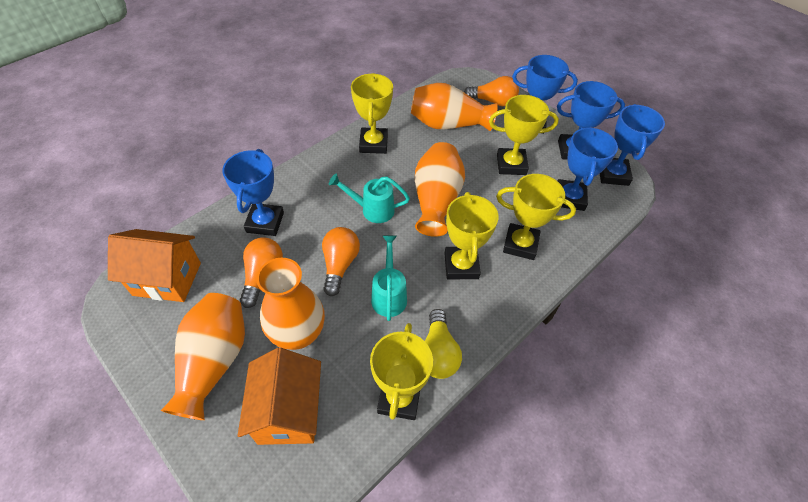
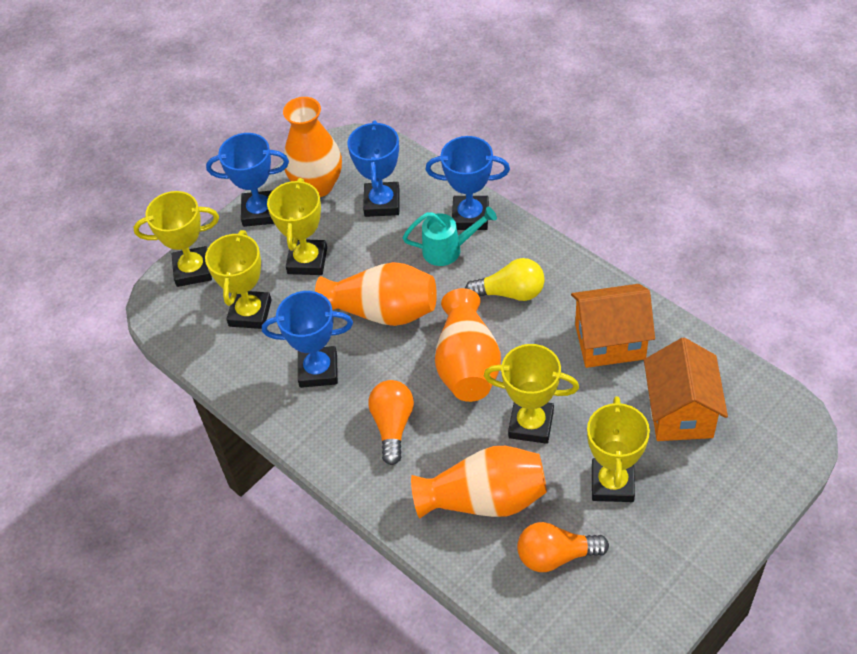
blue trophy: 5 -> 4
orange light bulb: 3 -> 2
turquoise watering can: 2 -> 1

